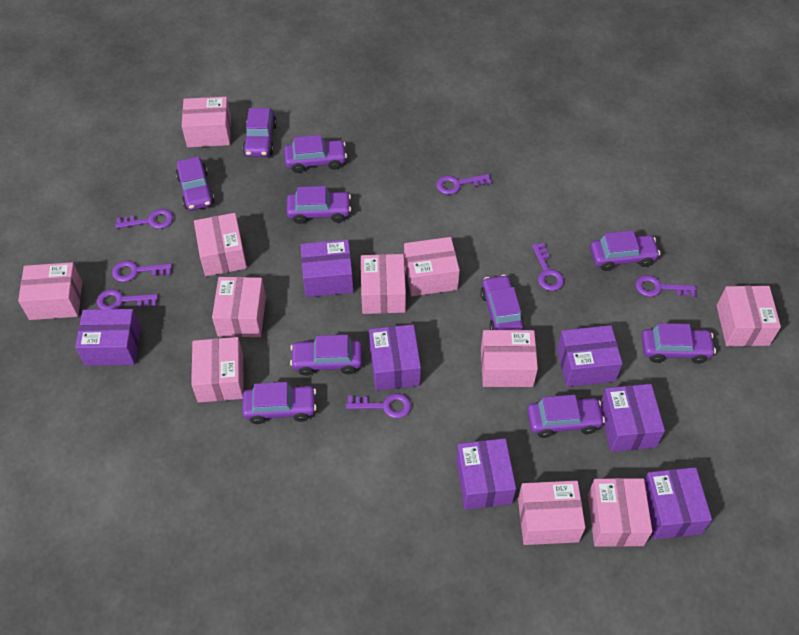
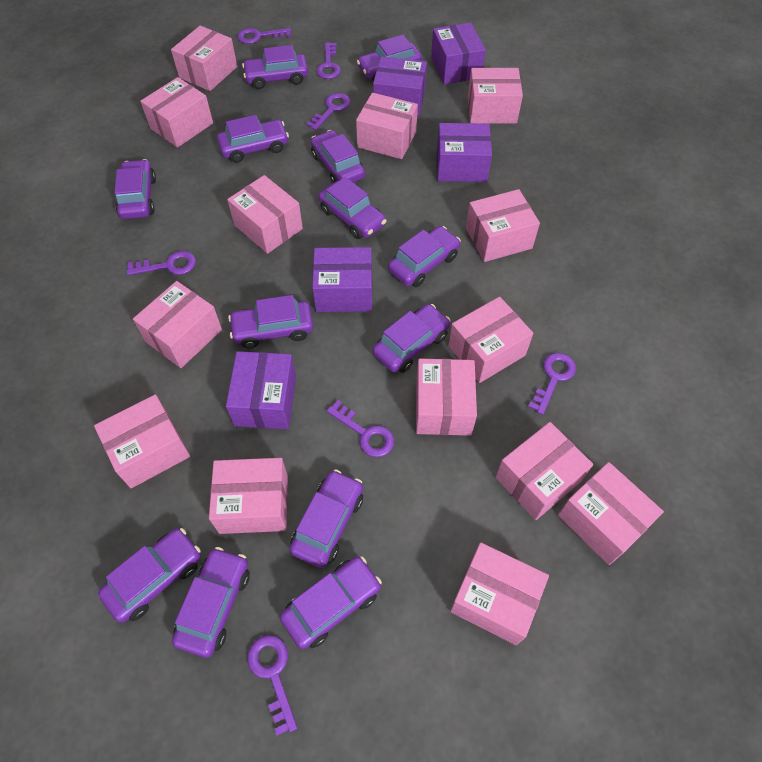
pink box: 11 -> 14
purple box: 7 -> 5
purple car: 10 -> 13

